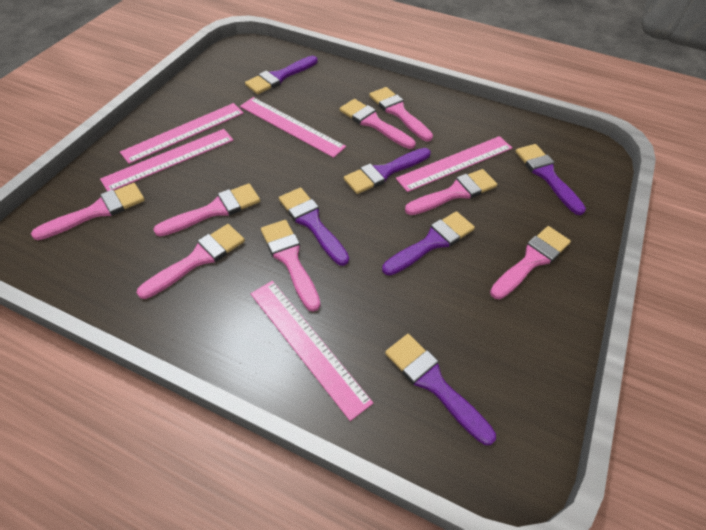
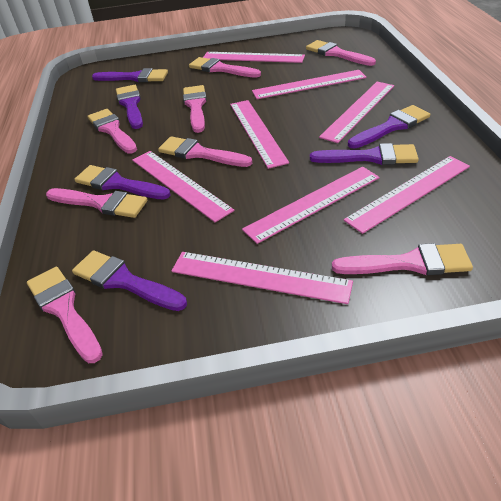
pink ruler: 5 -> 8

